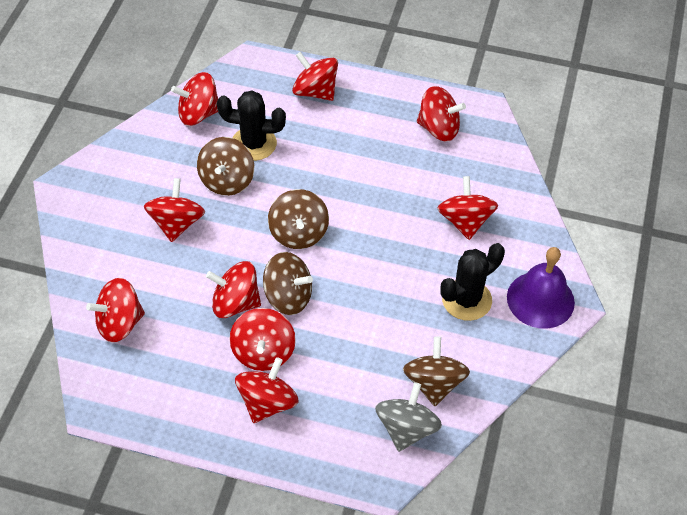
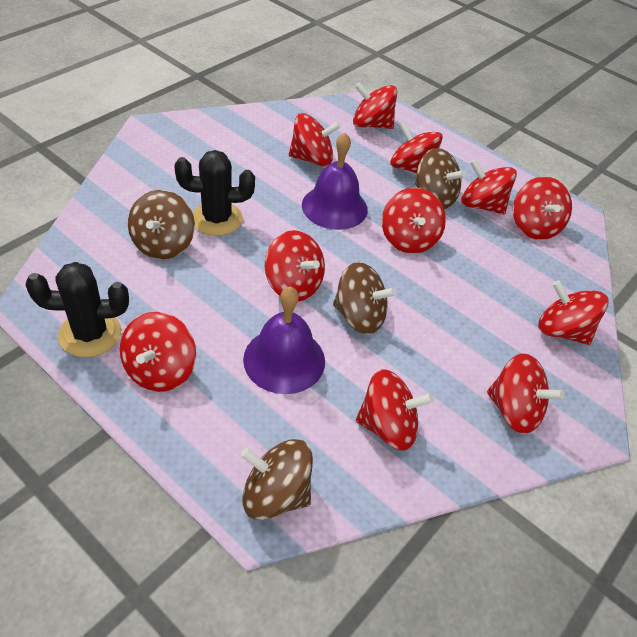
grey spinning top: 1 -> 0
purple bell: 1 -> 2
red spinning top: 9 -> 11

